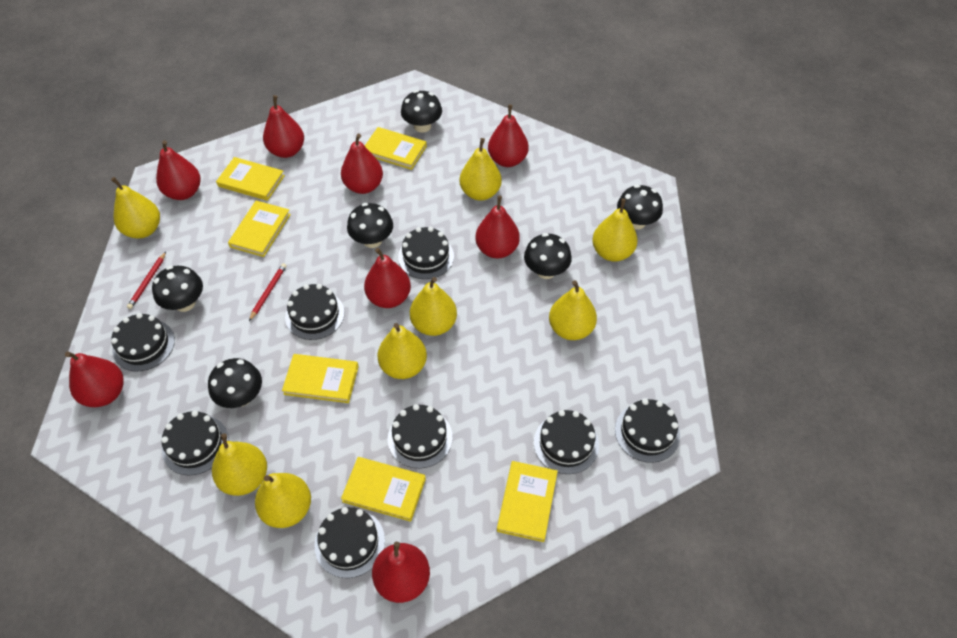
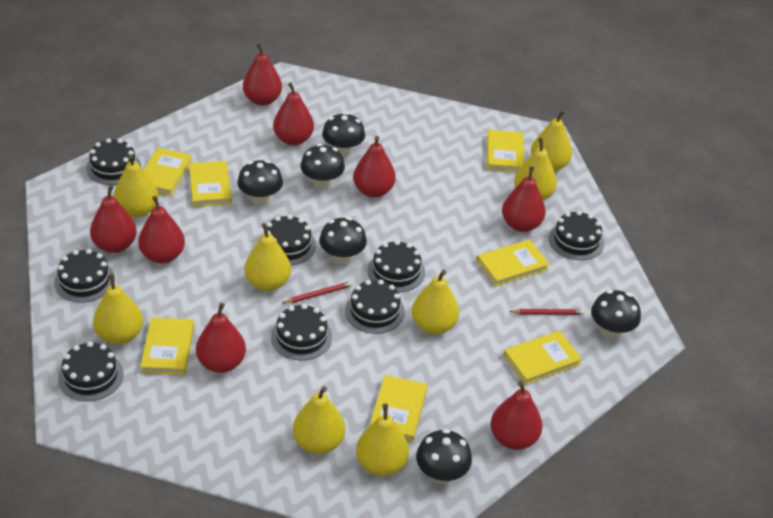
yellow book: 6 -> 7

